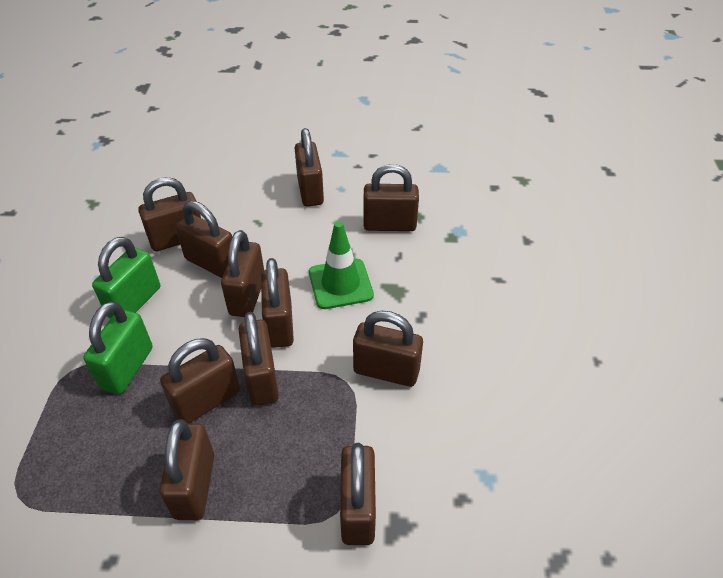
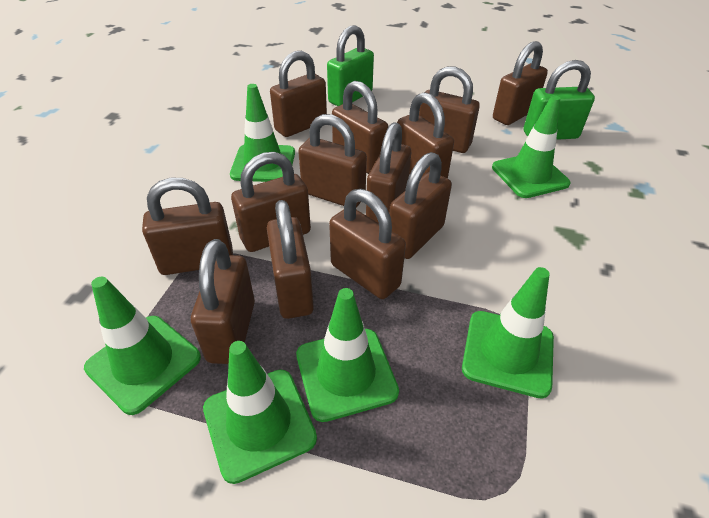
brown padlock: 11 -> 13
green traffic cone: 1 -> 6

